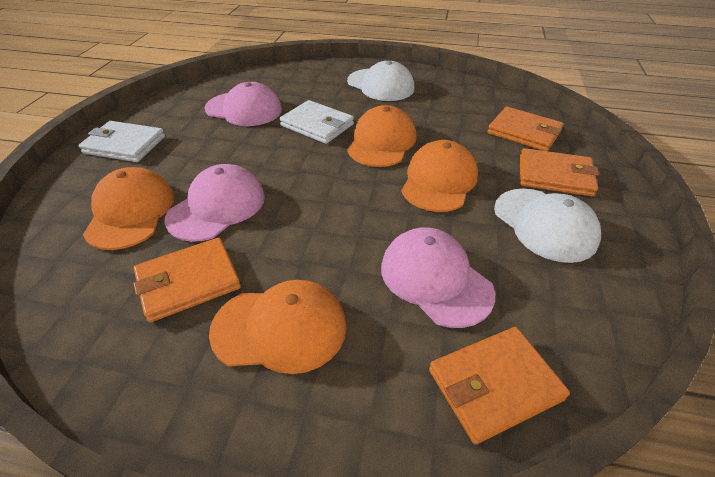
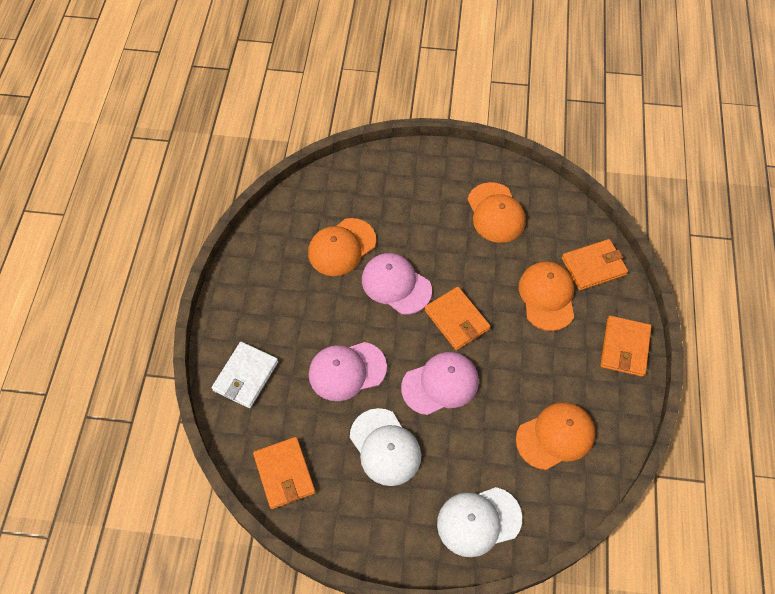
white wallet: 2 -> 1

